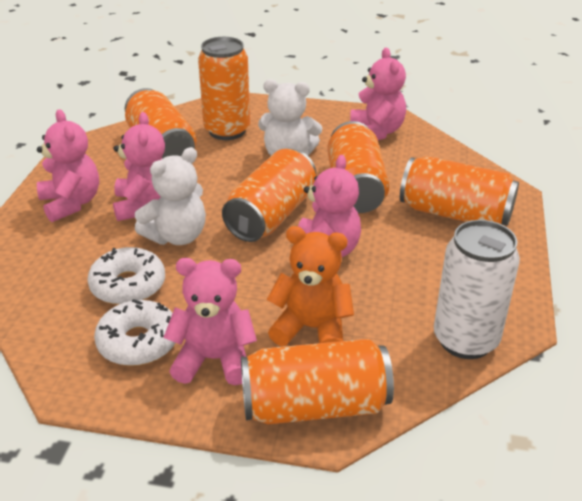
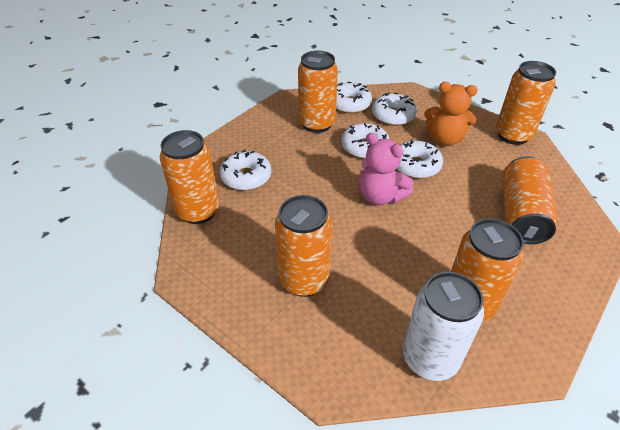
pink teddy bear: 5 -> 1
white donut: 2 -> 5
white teddy bear: 2 -> 0

